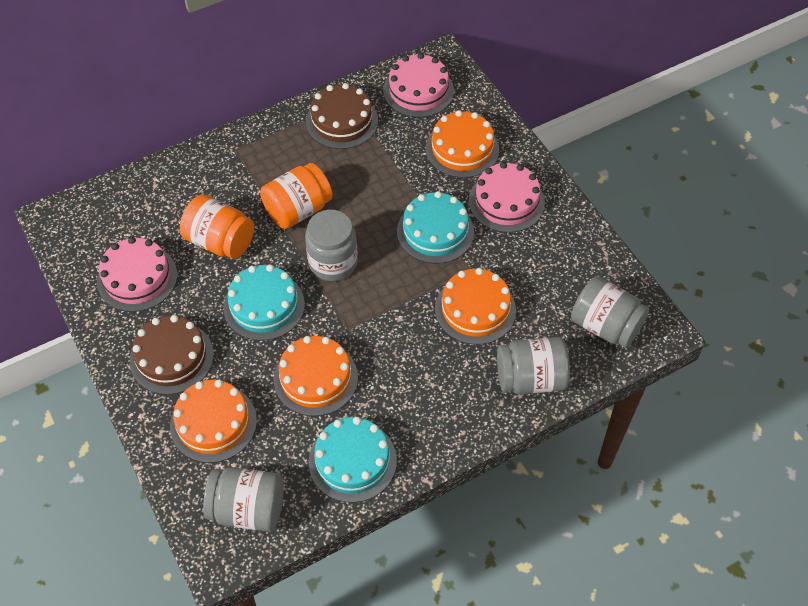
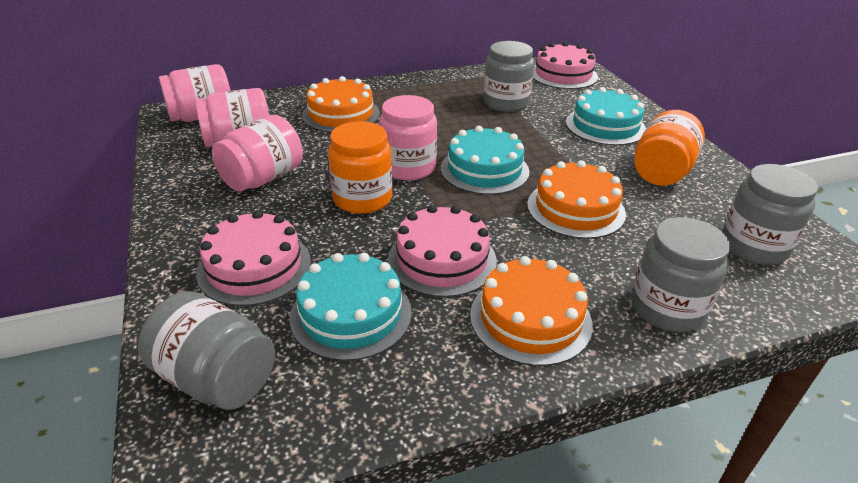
brown cake: 2 -> 0
orange cake: 4 -> 3
pink jar: 0 -> 4

